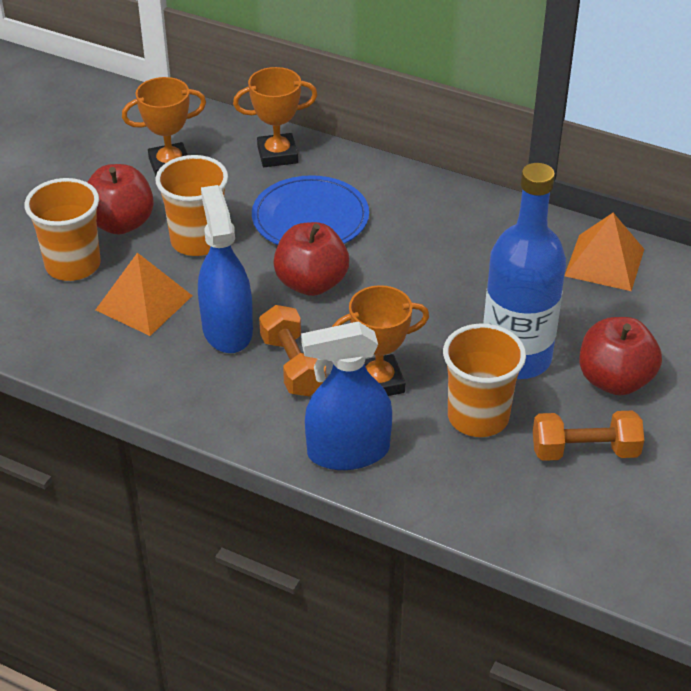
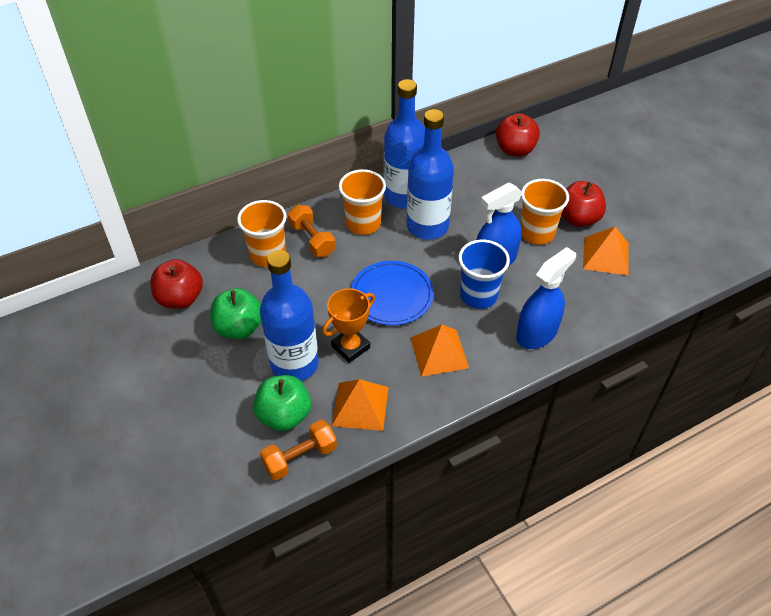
blue bottle: 1 -> 3
blue cup: 0 -> 1
green apple: 0 -> 2
orange pyramid: 2 -> 3
orange trophy: 3 -> 1

